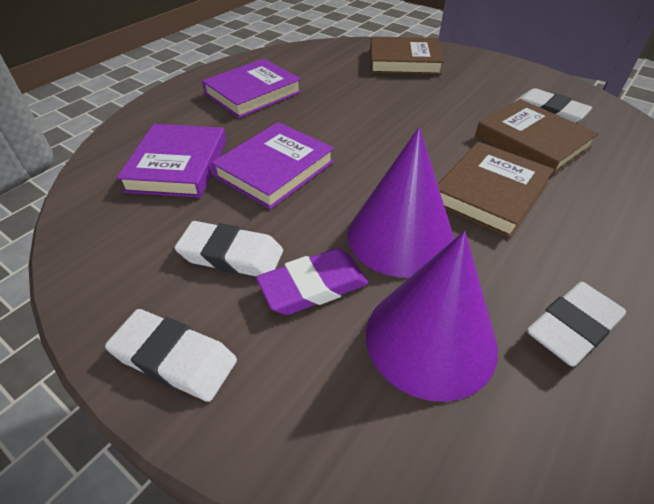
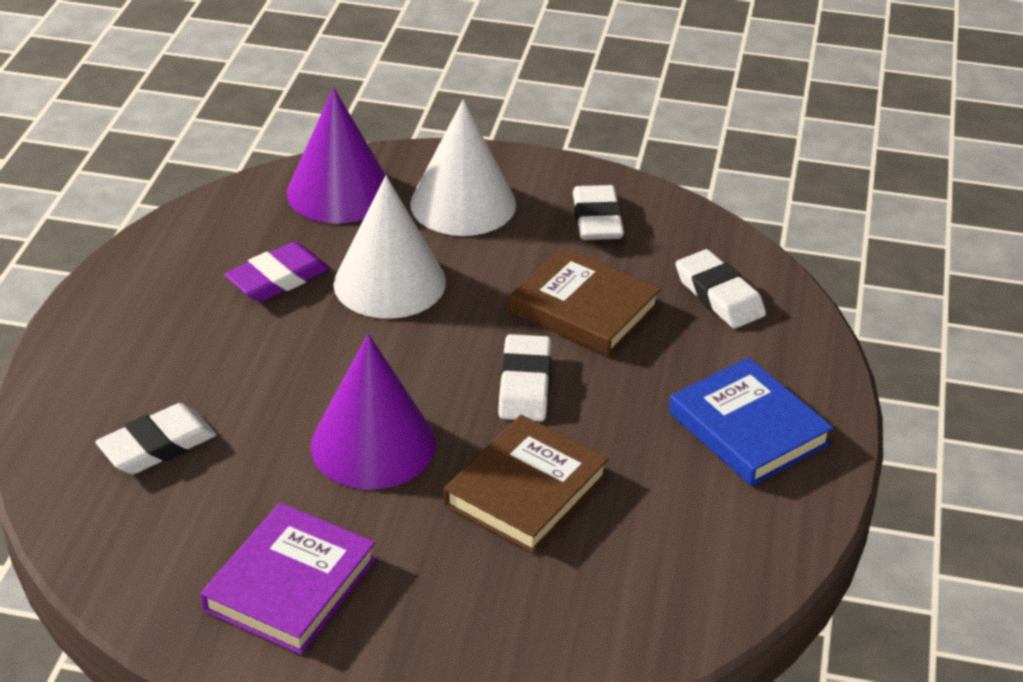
blue book: 0 -> 1
brown book: 3 -> 2
purple book: 3 -> 1
white cone: 0 -> 2

